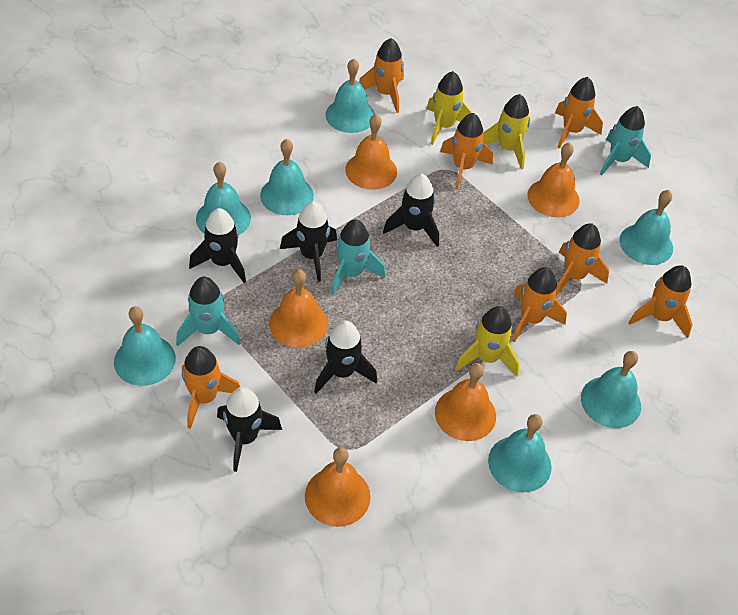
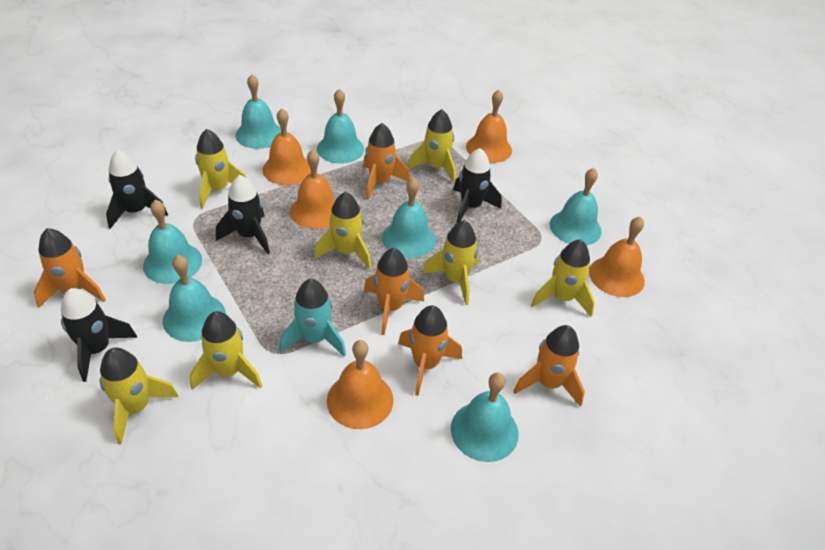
black rocket: 5 -> 4
orange rocket: 7 -> 5
turquoise rocket: 3 -> 1
yellow rocket: 3 -> 7

